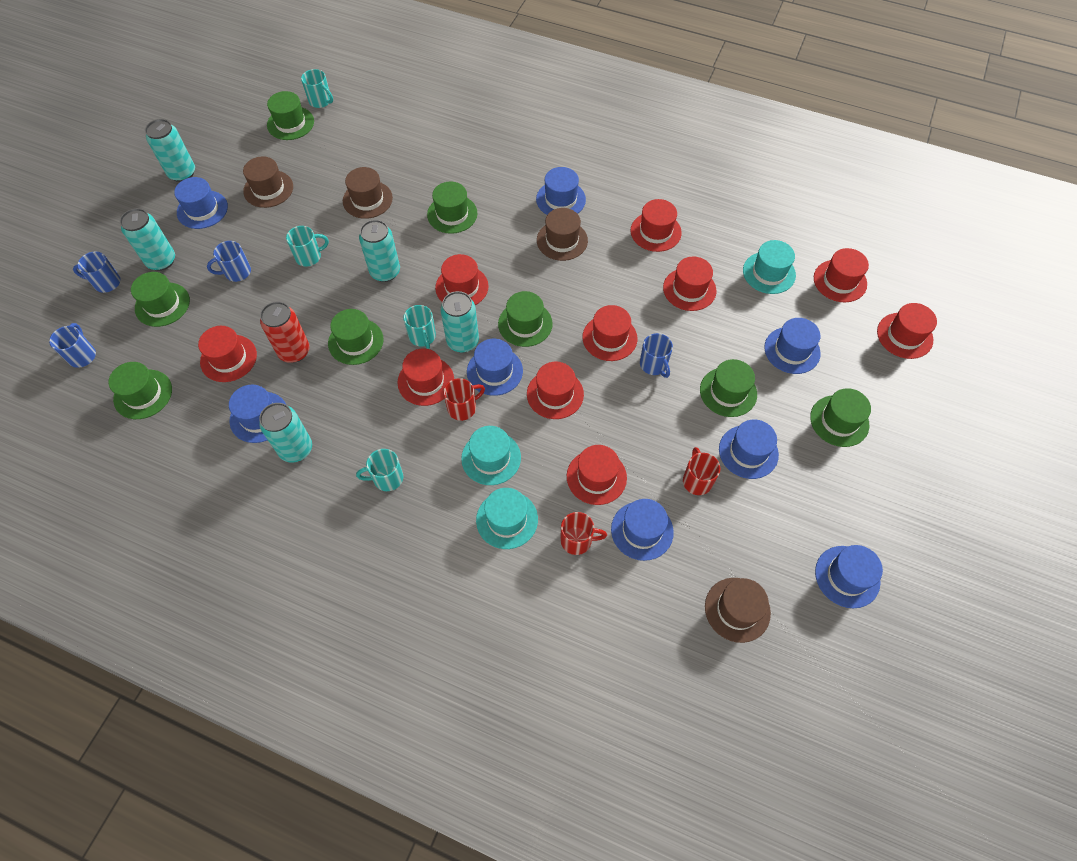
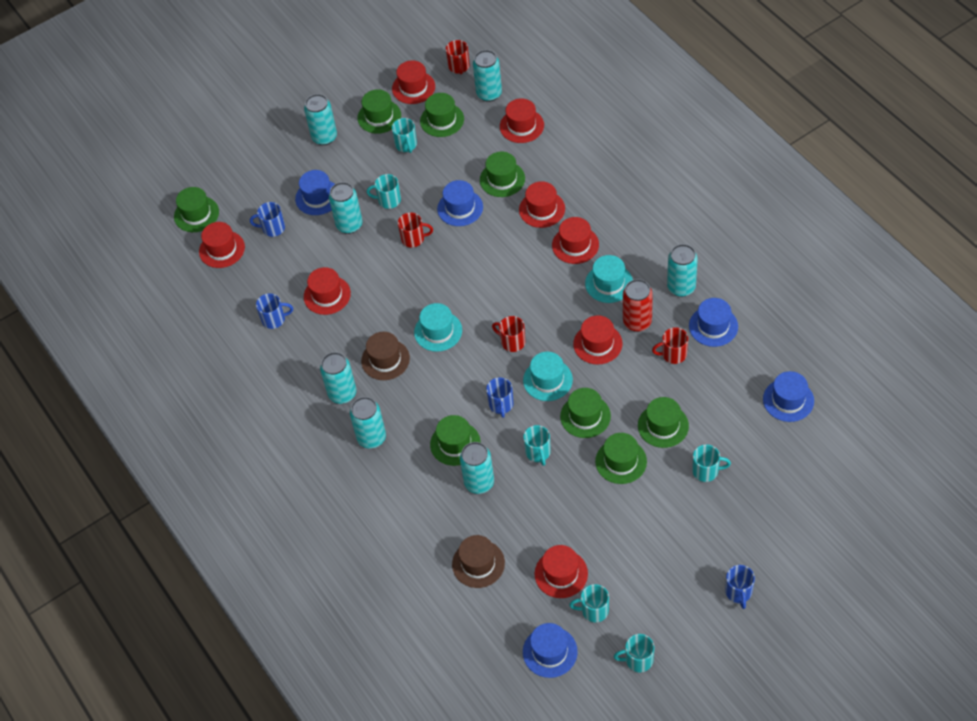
blue hat: 8 -> 5
brown hat: 4 -> 2
red hat: 10 -> 8
red mug: 3 -> 4
turquoise can: 5 -> 7
turquoise mug: 4 -> 6

